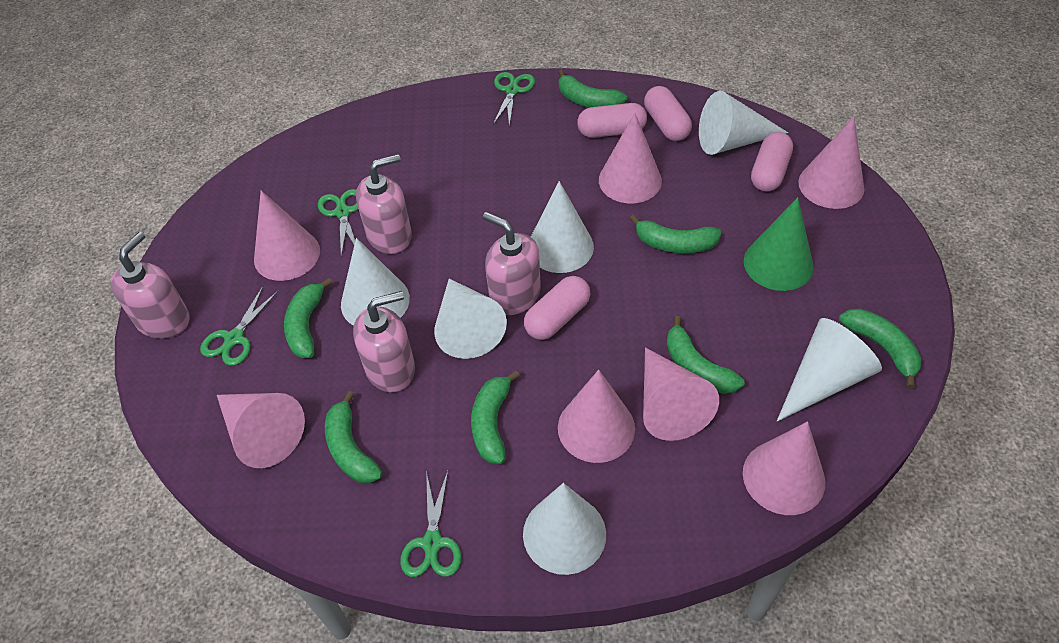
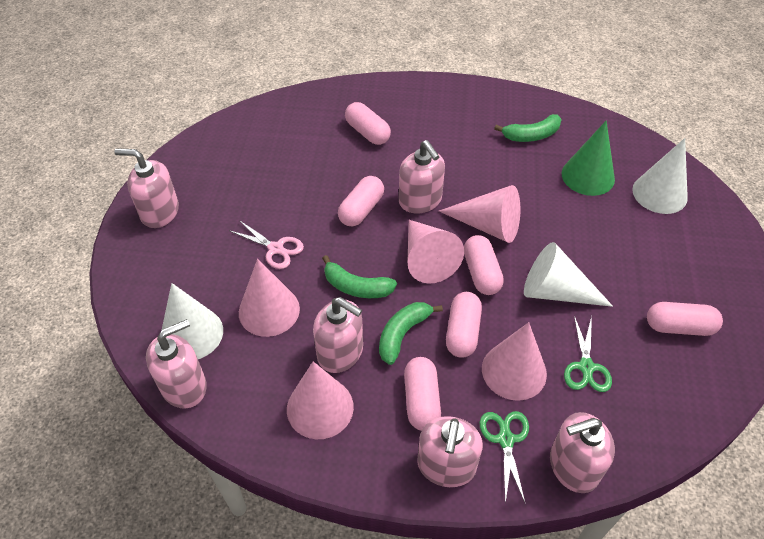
green banana: 7 -> 3
green scissors: 4 -> 2
pink capsule: 4 -> 6
pink cone: 7 -> 5
pink scissors: 0 -> 1
pink soap dispenser: 4 -> 6
white cone: 6 -> 3

